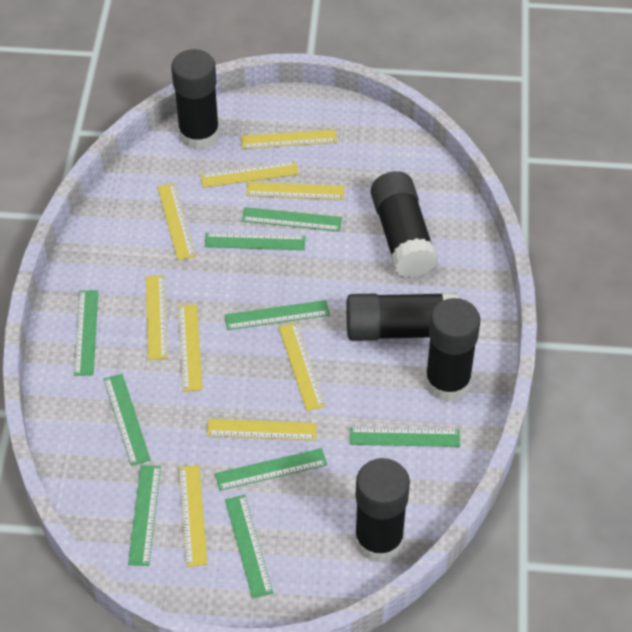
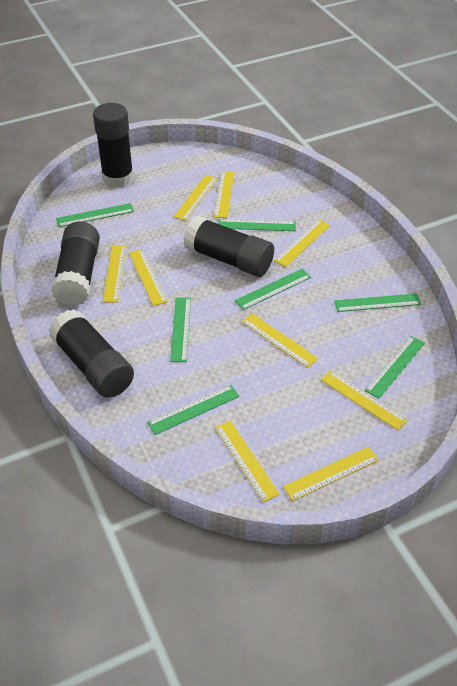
black glue stick: 5 -> 4
green ruler: 9 -> 7

